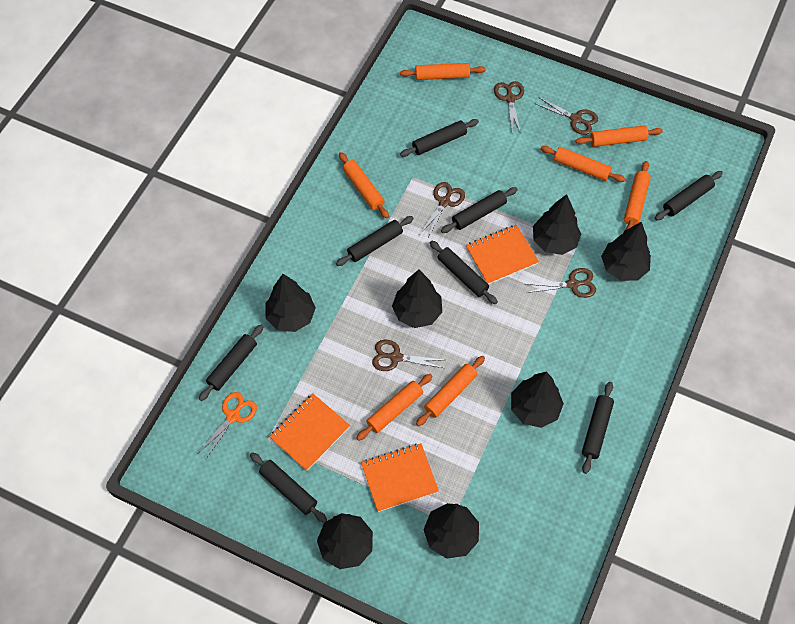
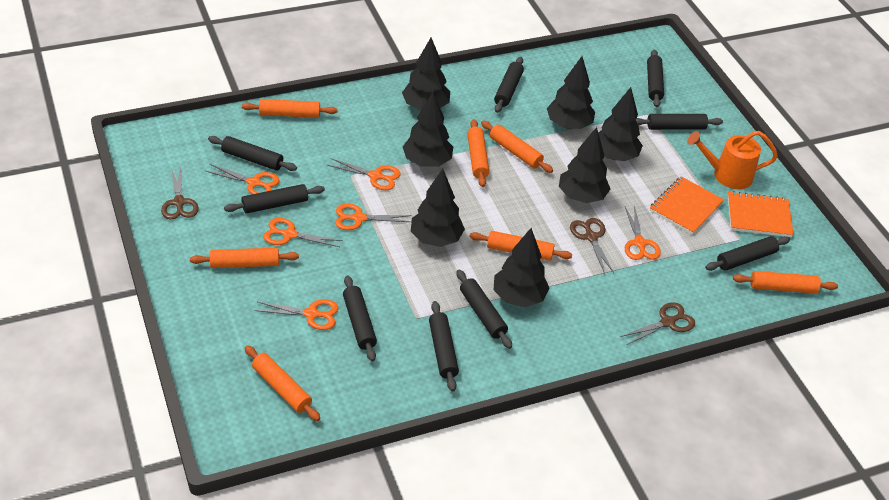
black rolling pin: 8 -> 9
brown scissors: 5 -> 3
orange notebook: 3 -> 2
orange scissors: 1 -> 6
orange watering can: 0 -> 1

